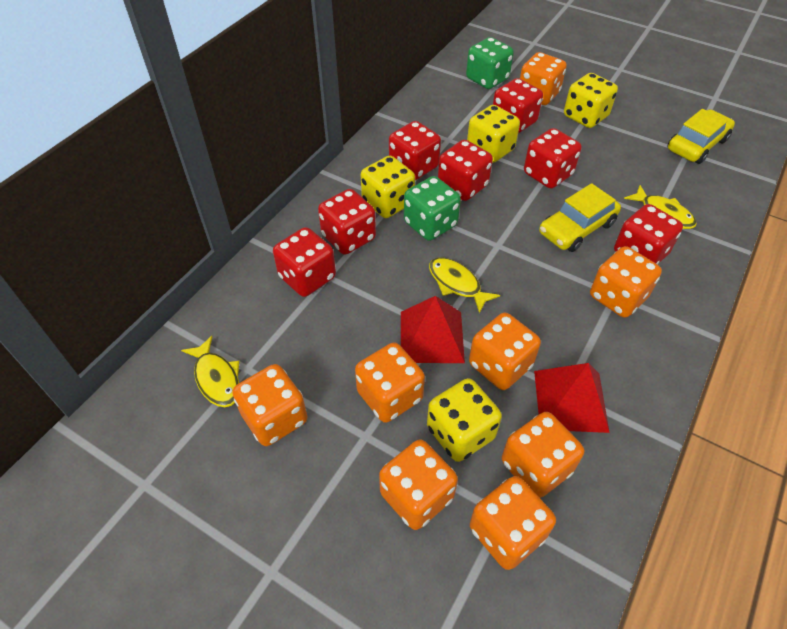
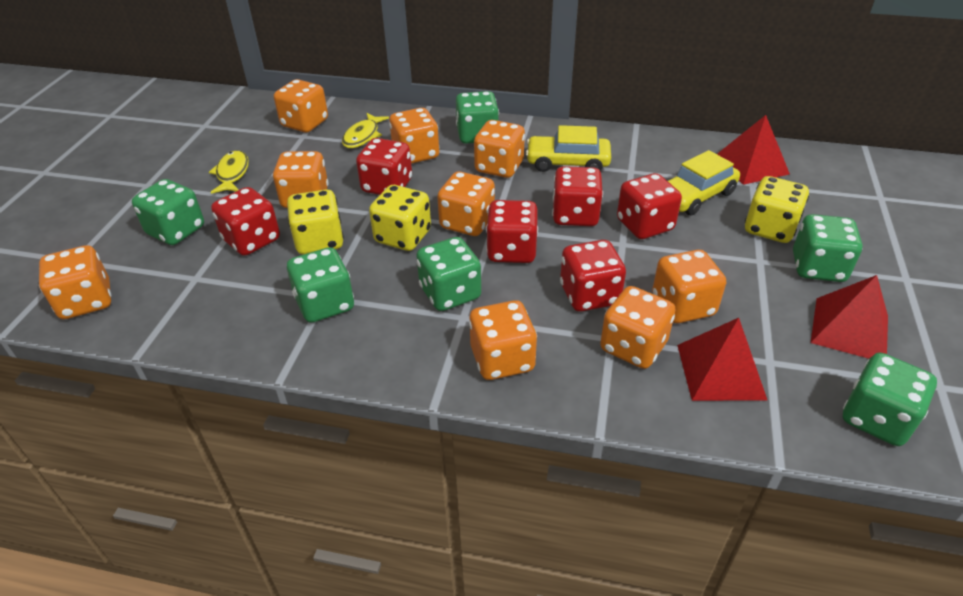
green dice: 2 -> 6
orange dice: 8 -> 9
red dice: 7 -> 6
red pyramid: 2 -> 3
yellow dice: 4 -> 3
yellow fish: 3 -> 2

